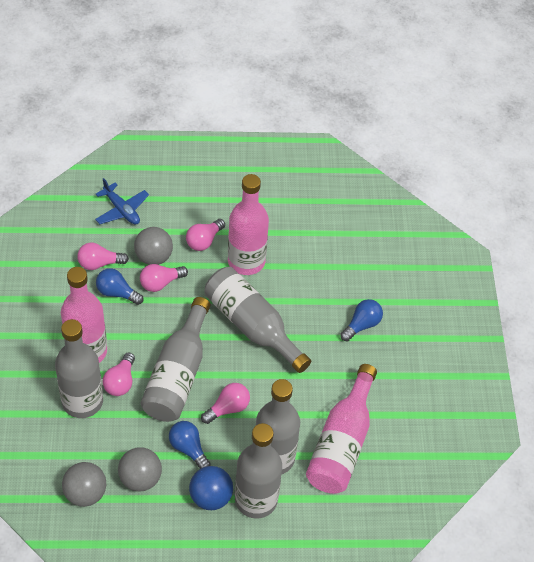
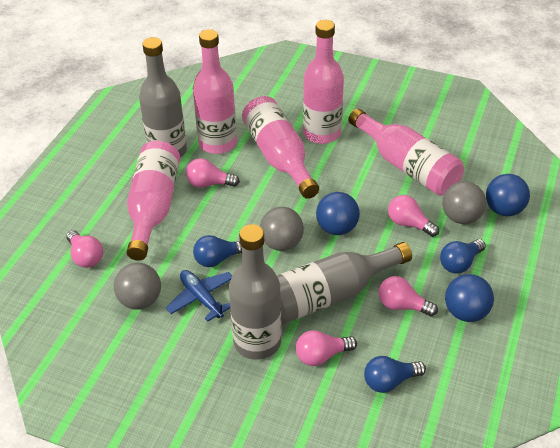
blue ball: 1 -> 3
grey bottle: 5 -> 3
pink bottle: 3 -> 5

